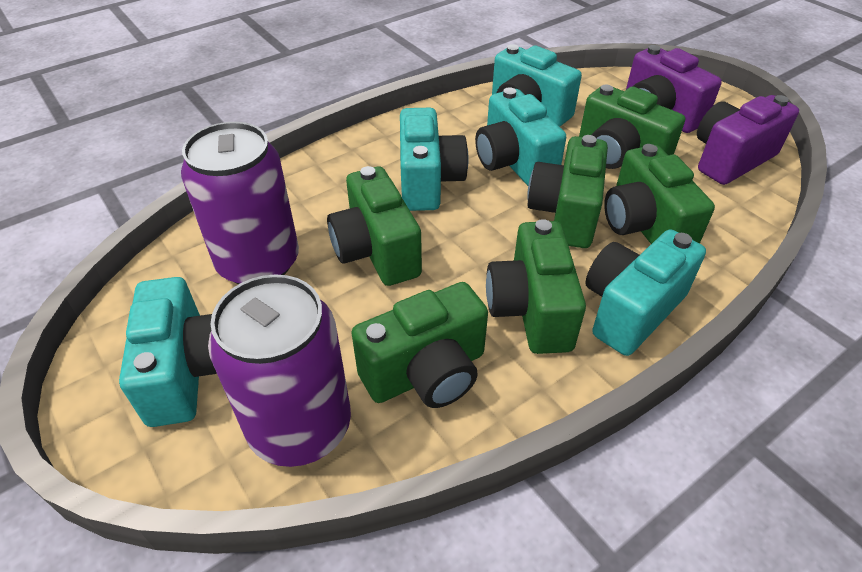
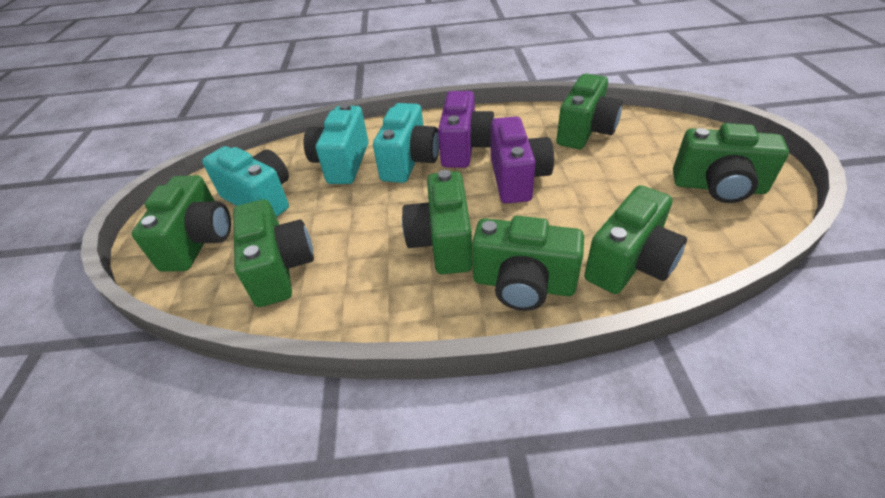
green camera: 6 -> 7
purple can: 2 -> 0
turquoise camera: 5 -> 3

